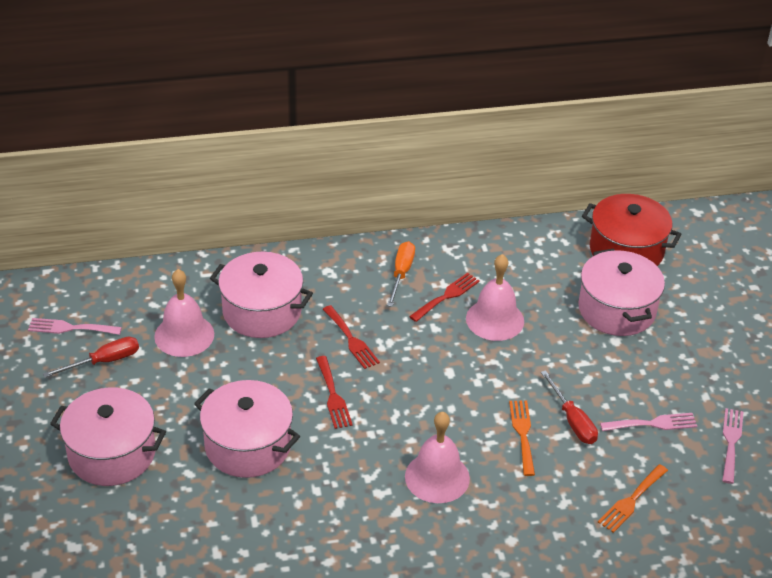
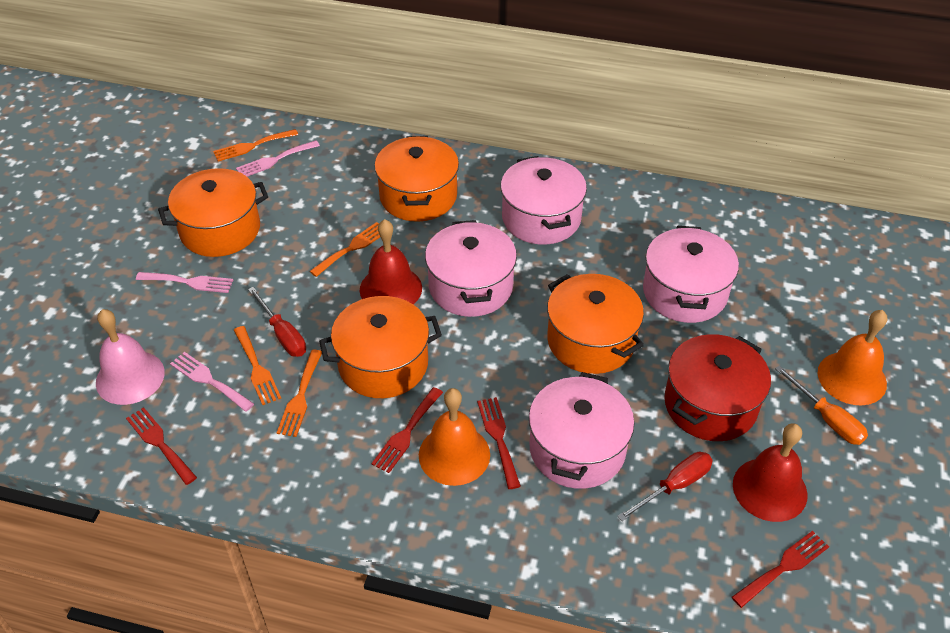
orange bell: 0 -> 2
orange fork: 2 -> 4
orange pot: 0 -> 4
pink bell: 3 -> 1
red bell: 0 -> 2
red fork: 3 -> 4

